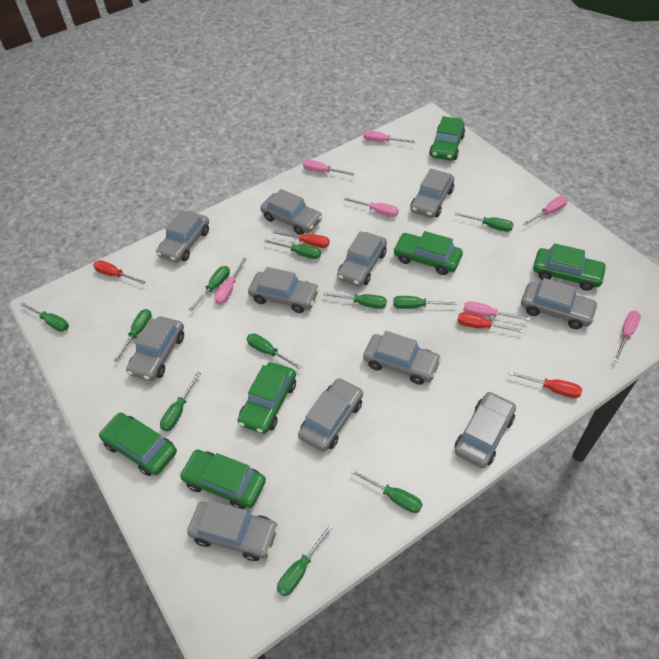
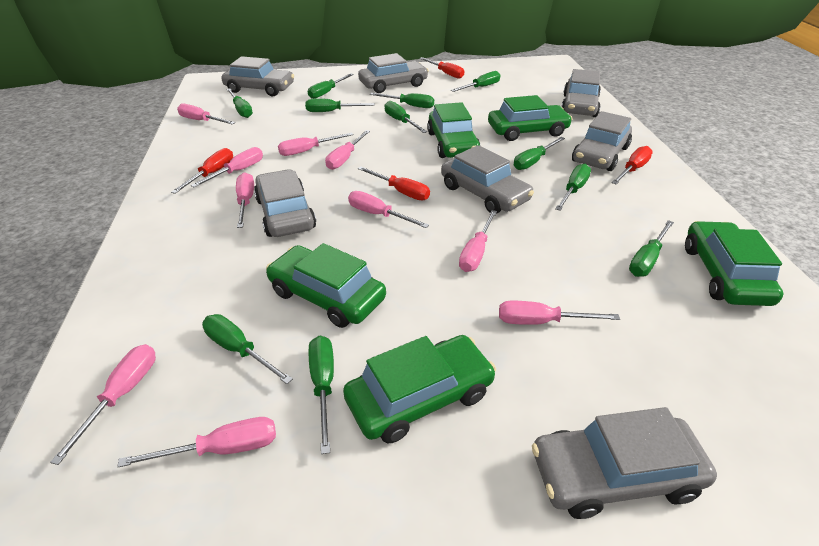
green car: 6 -> 5
grey car: 11 -> 7
pink screwdriver: 7 -> 10

